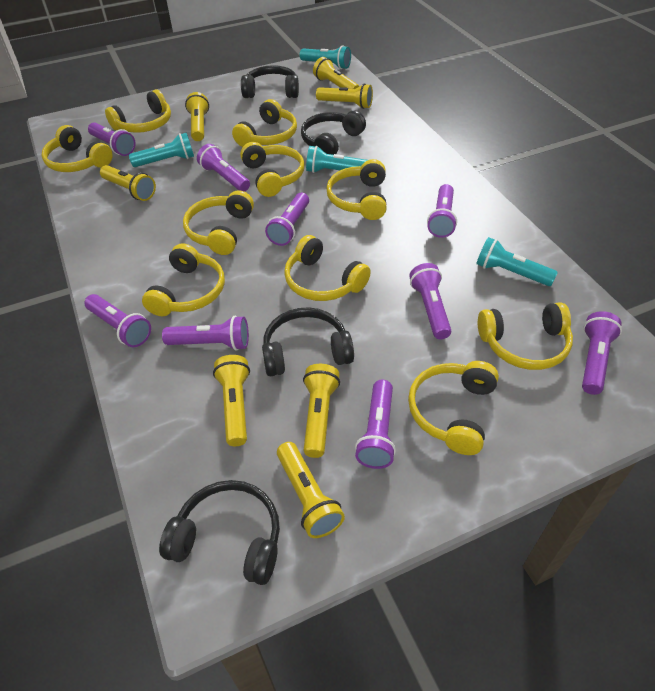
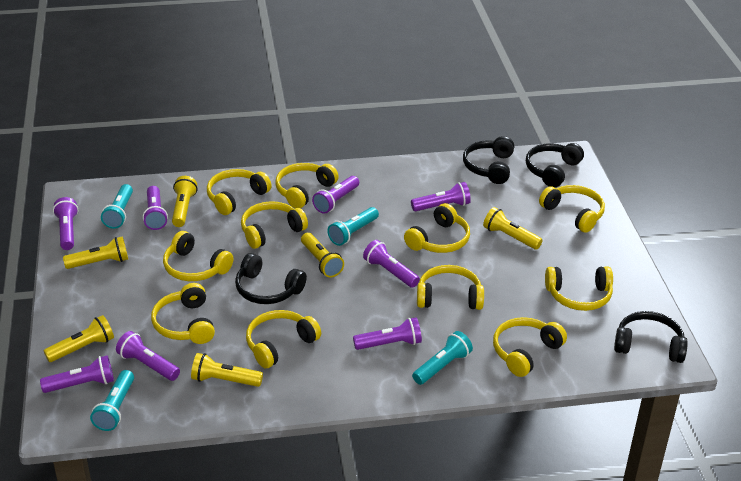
purple flashlight: 9 -> 8
yellow flashlight: 7 -> 6
yellow headphones: 10 -> 11

